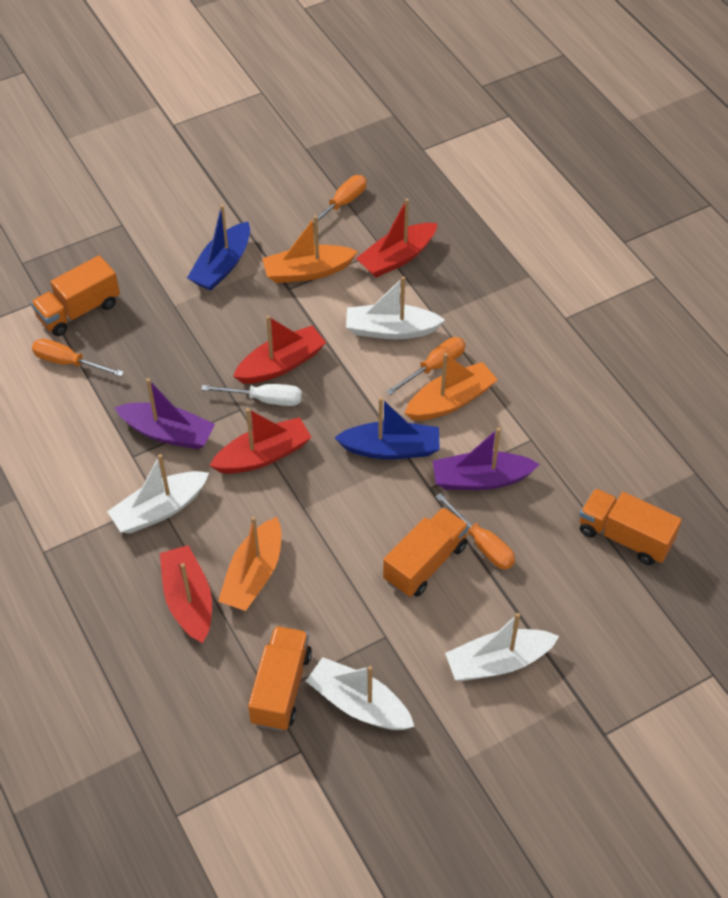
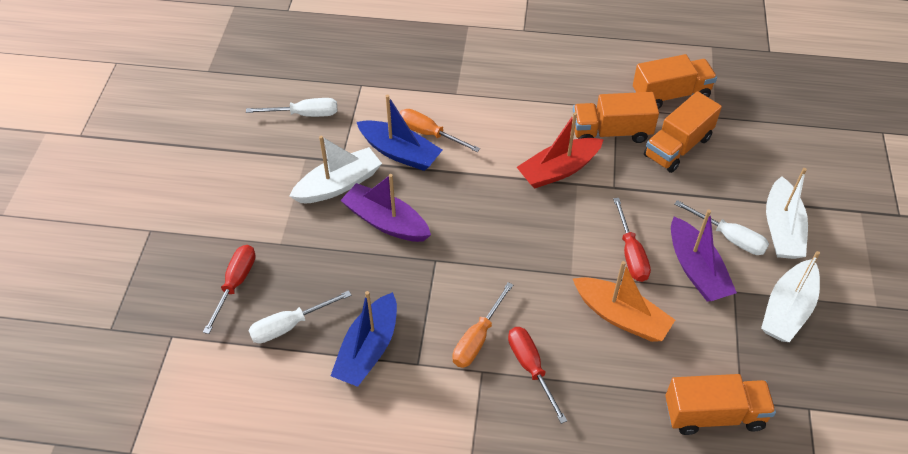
orange boat: 3 -> 1
orange screwdriver: 4 -> 2
red boat: 4 -> 1
red screwdriver: 0 -> 3
white boat: 4 -> 3
white screwdriver: 1 -> 3

